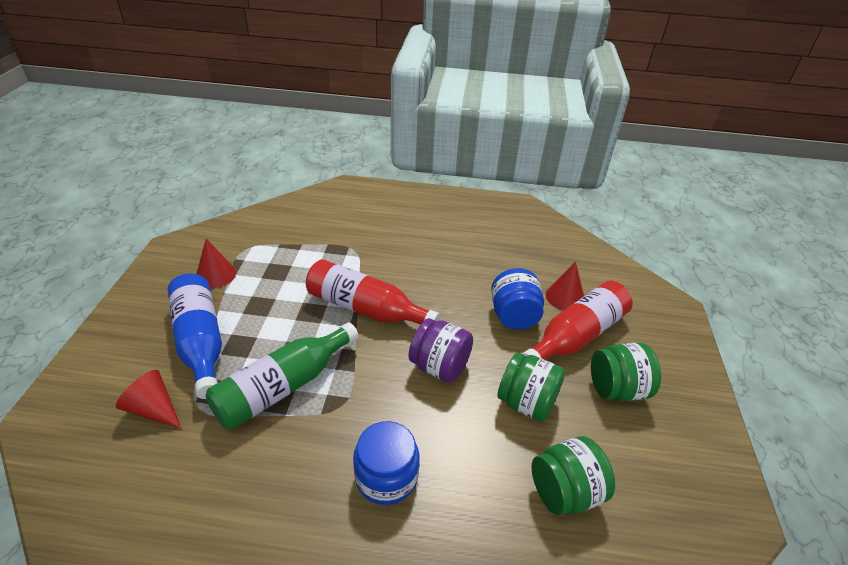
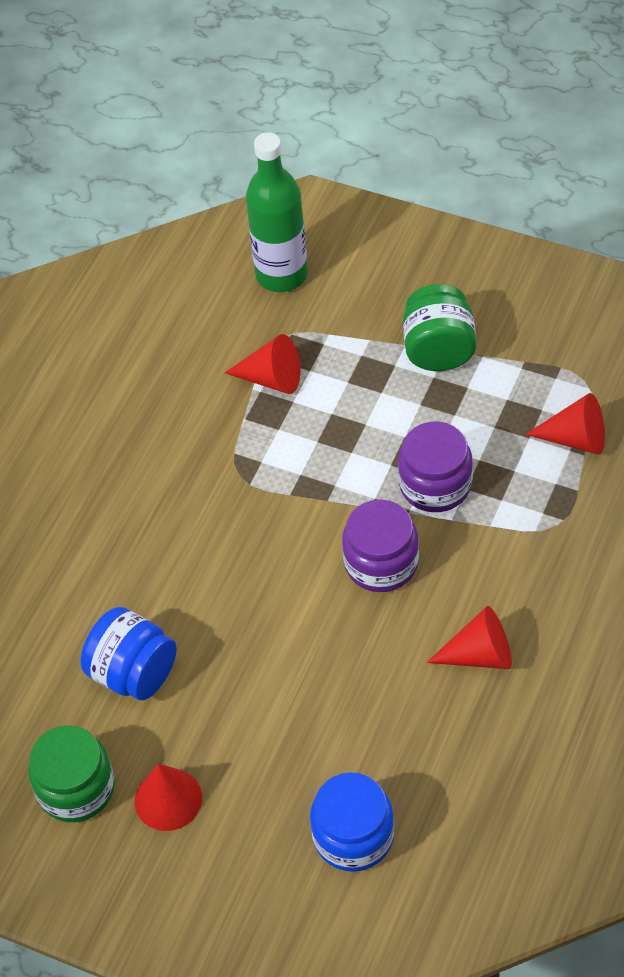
blue bottle: 1 -> 0
green jar: 3 -> 2
purple jar: 1 -> 2
red bottle: 2 -> 0
red cone: 3 -> 4

